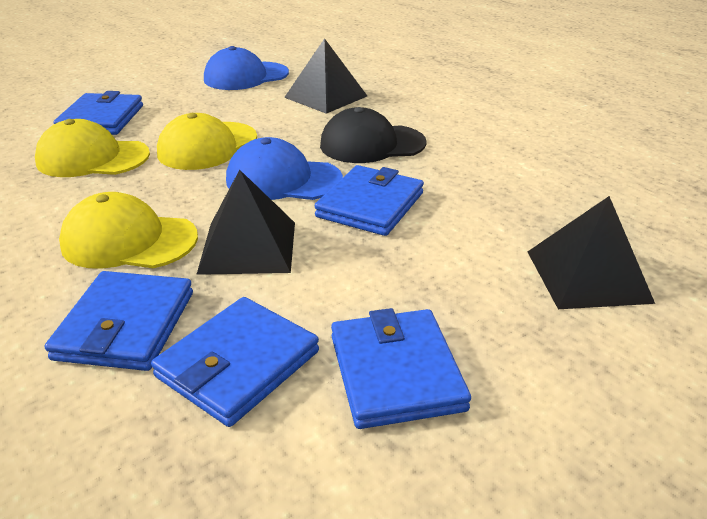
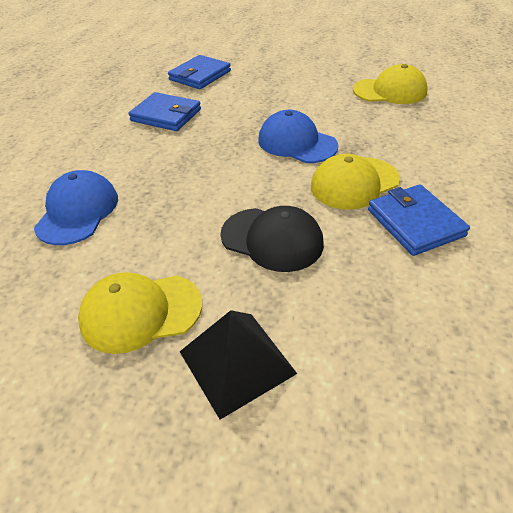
black pyramid: 3 -> 1
blue wallet: 5 -> 3

